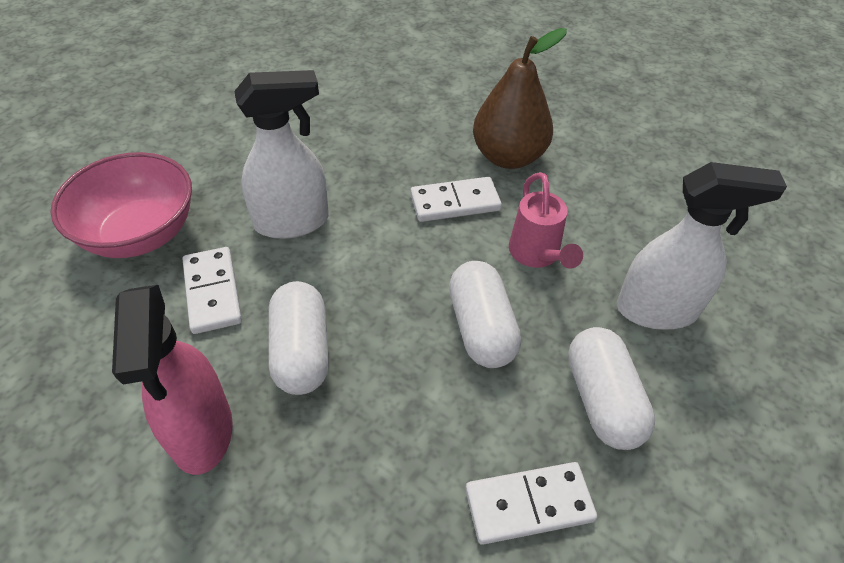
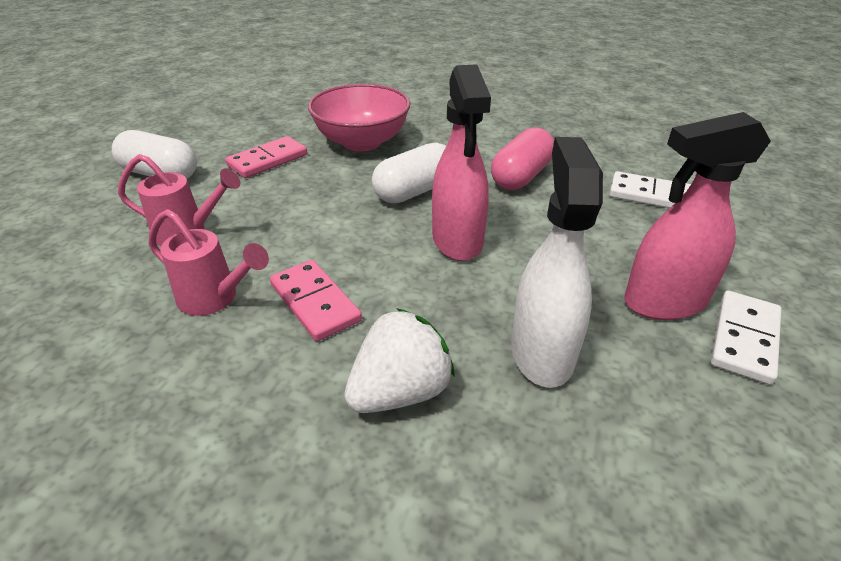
brown pear: 1 -> 0
pink capsule: 0 -> 1
pink domino: 0 -> 2
pink spray bottle: 1 -> 2
pink watering can: 1 -> 2
white capsule: 3 -> 2
white domino: 3 -> 2
white spray bottle: 2 -> 1
white strawberry: 0 -> 1

